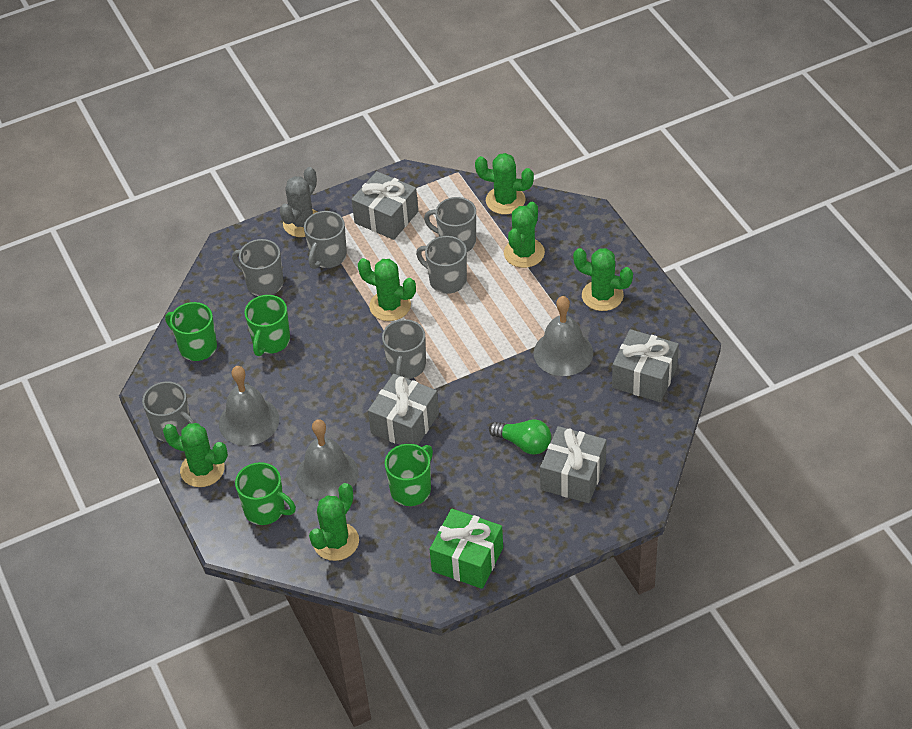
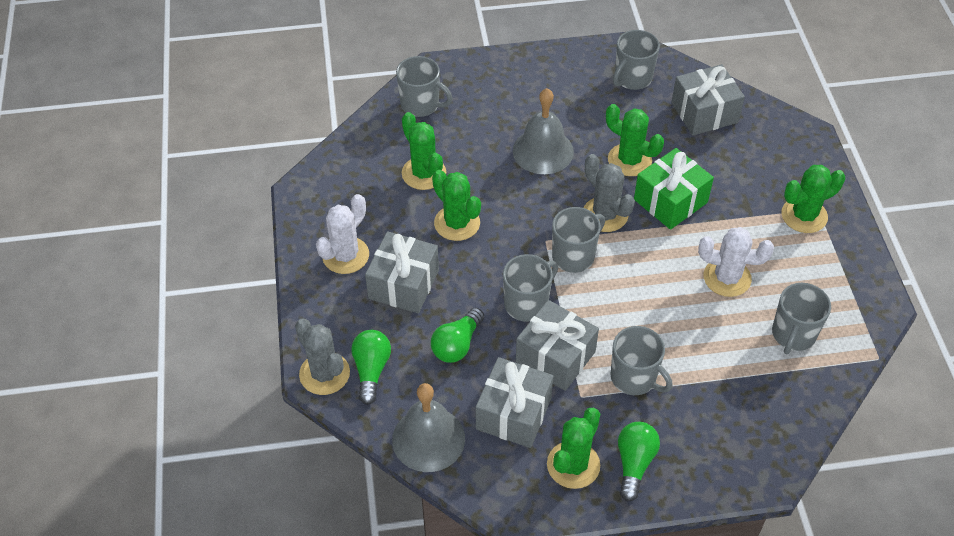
green cactus: 6 -> 5
green light bulb: 1 -> 3
green mug: 4 -> 0
grey bell: 3 -> 2
grey cactus: 1 -> 2
white cactus: 0 -> 2

